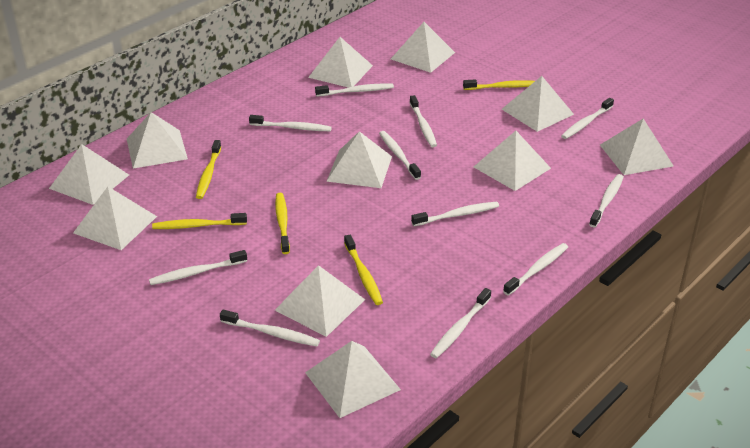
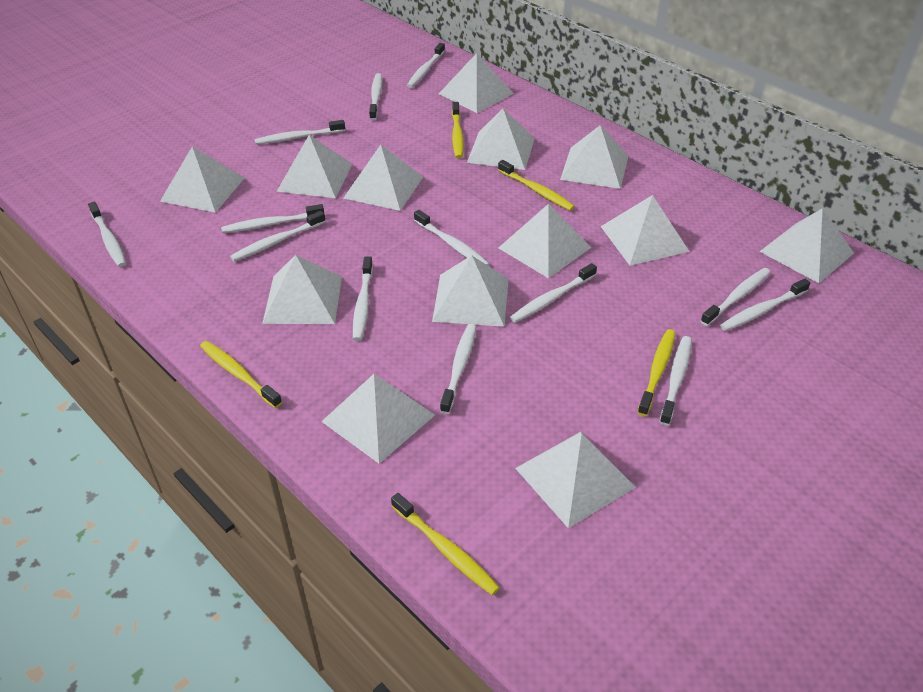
white pyramid: 11 -> 13
white toothbrush: 11 -> 13

